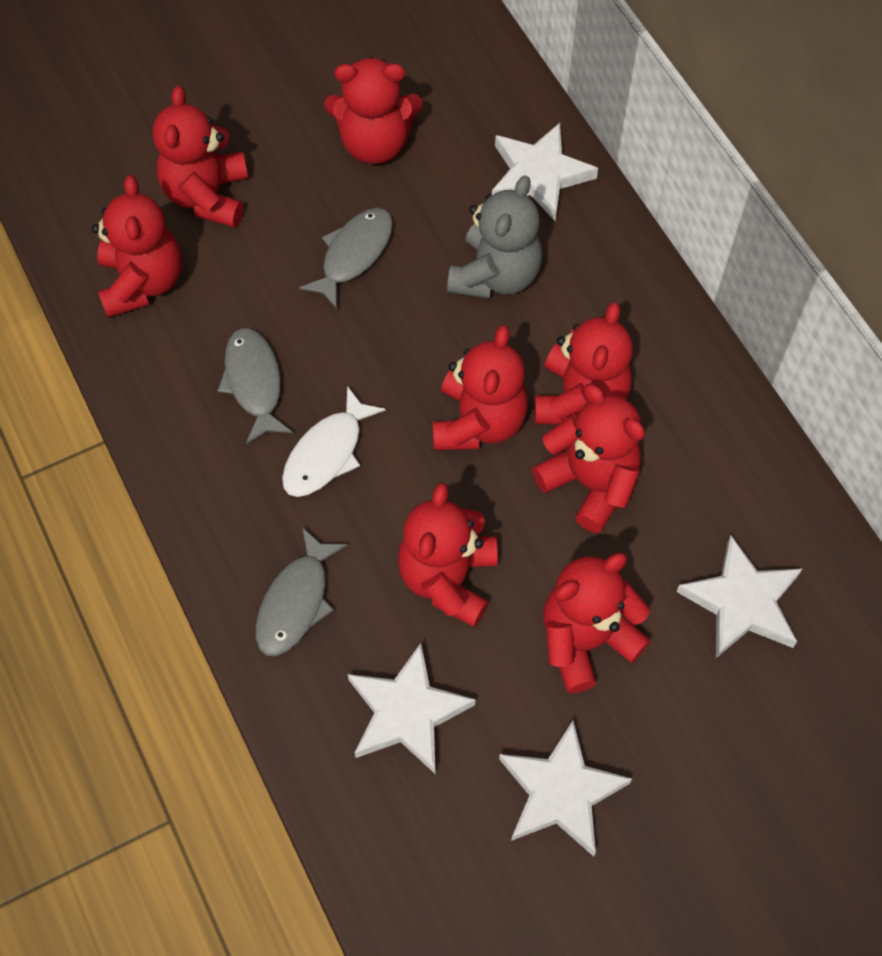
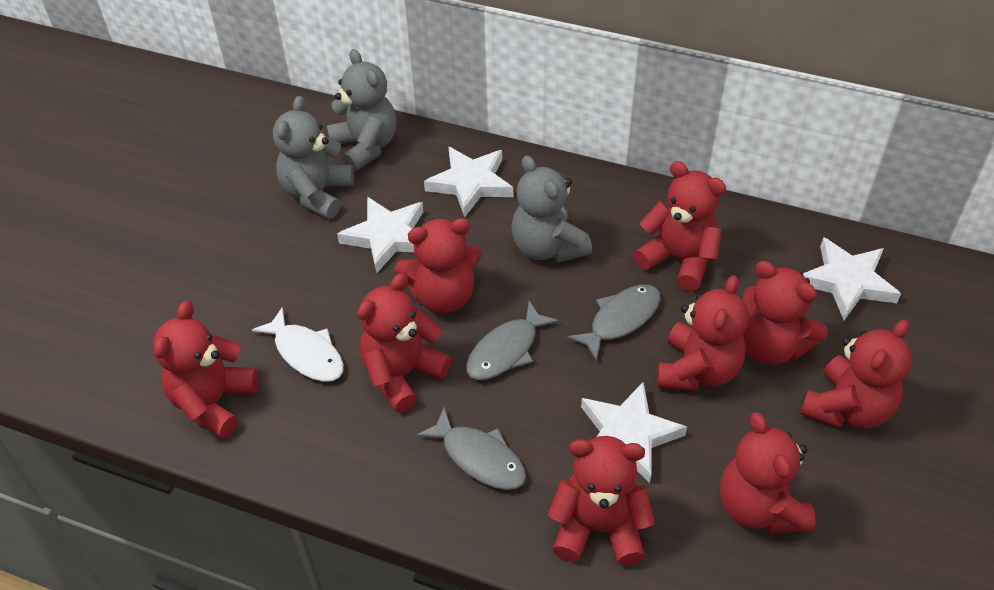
grey teddy bear: 1 -> 3
red teddy bear: 8 -> 9

